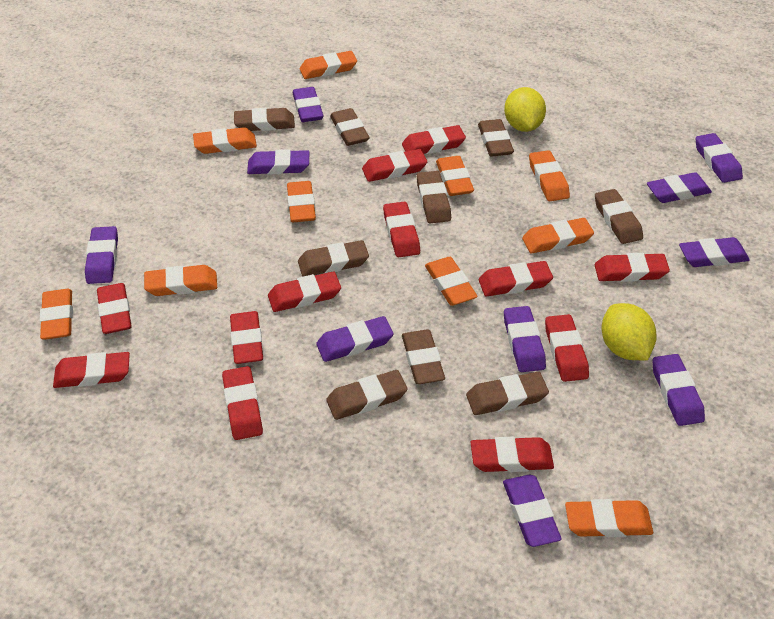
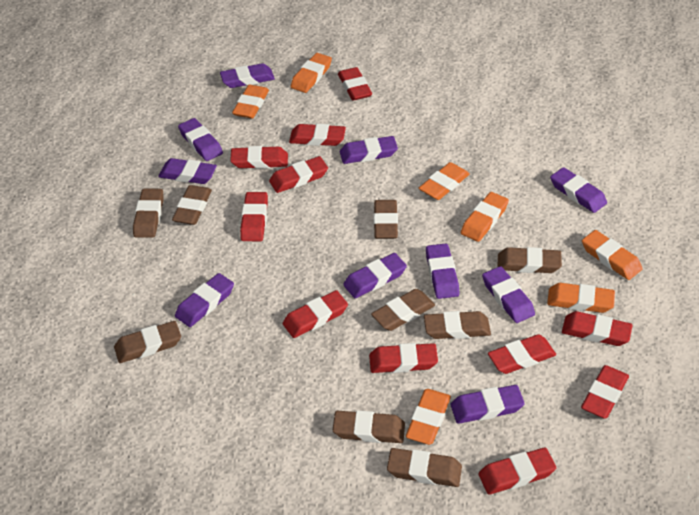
orange eraser: 10 -> 7
red eraser: 12 -> 11
yellow lemon: 2 -> 0

